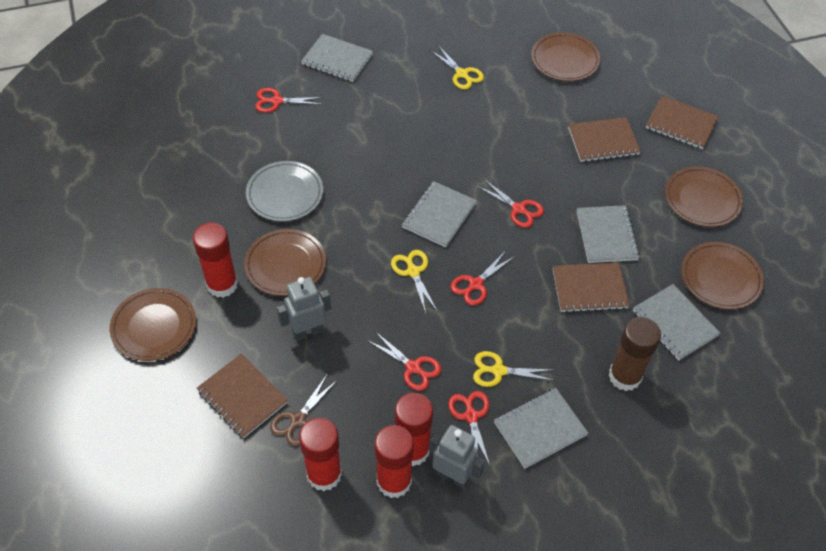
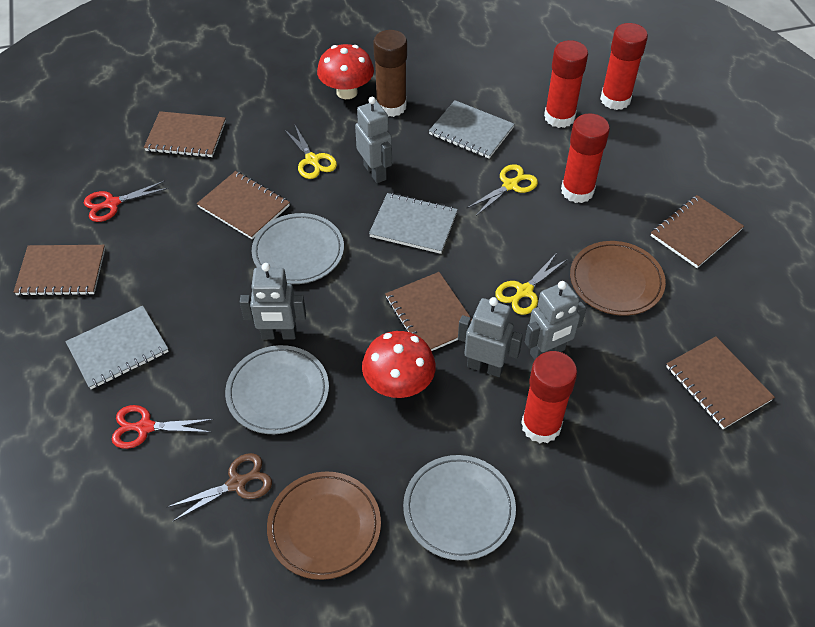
brown notebook: 4 -> 6
brown plate: 5 -> 2
grey notebook: 5 -> 3
grey plate: 1 -> 3
grey robot: 2 -> 4
red mushroom: 0 -> 2
red scissors: 5 -> 2

